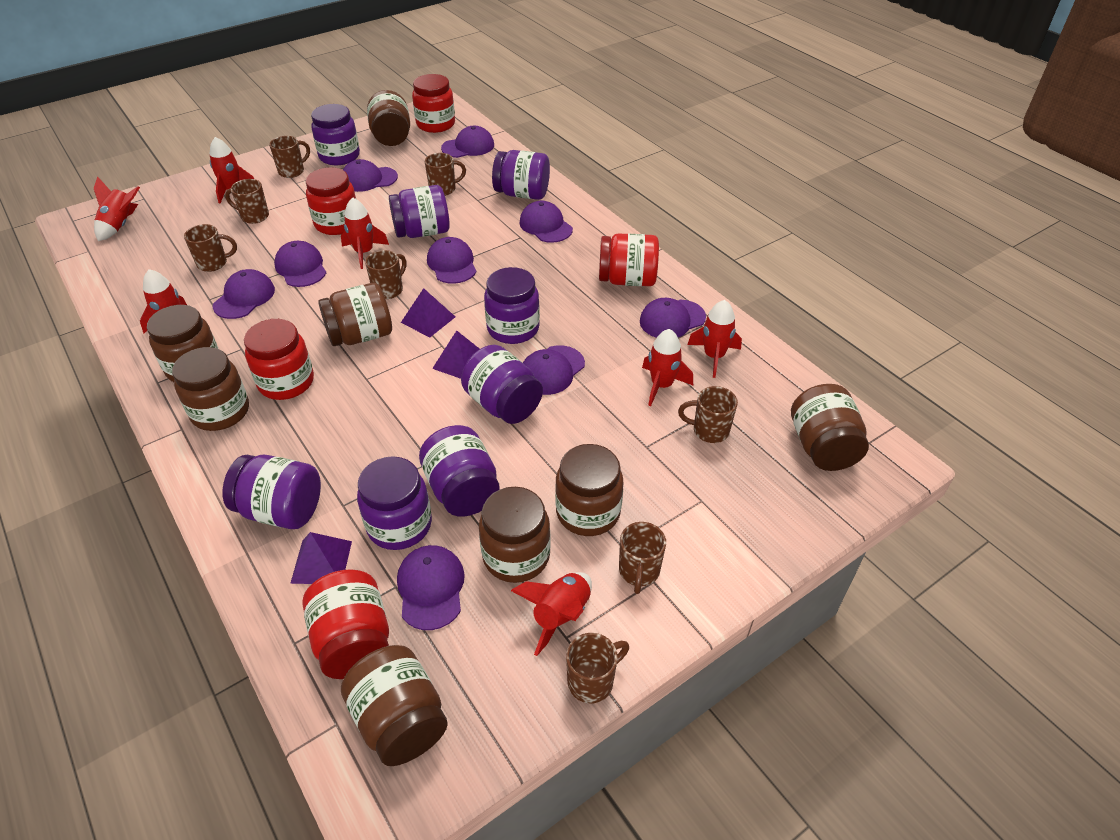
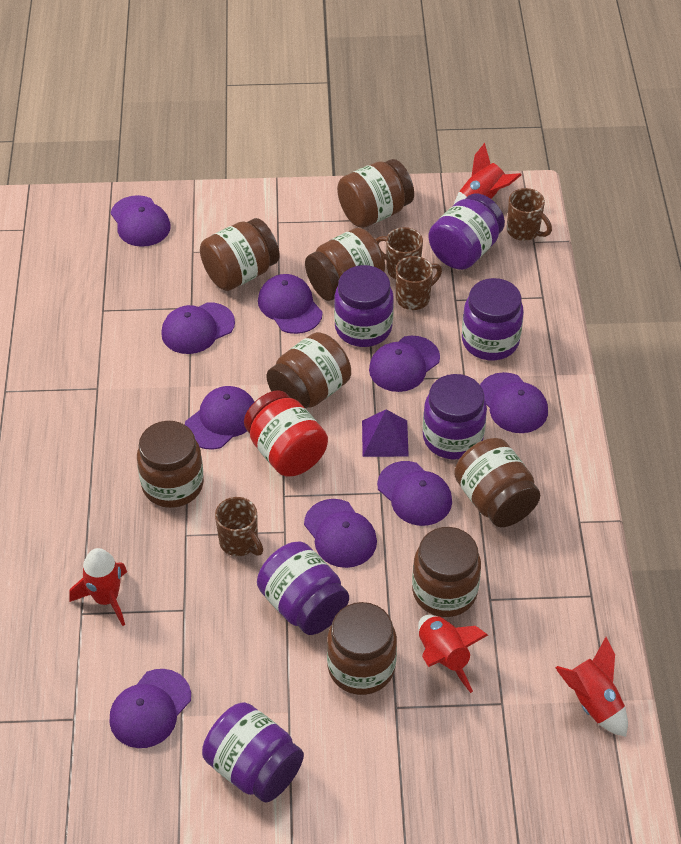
brown mug: 8 -> 4
purple jar: 8 -> 6
purple pyramid: 3 -> 1
red jar: 5 -> 1
red rocket: 7 -> 4

